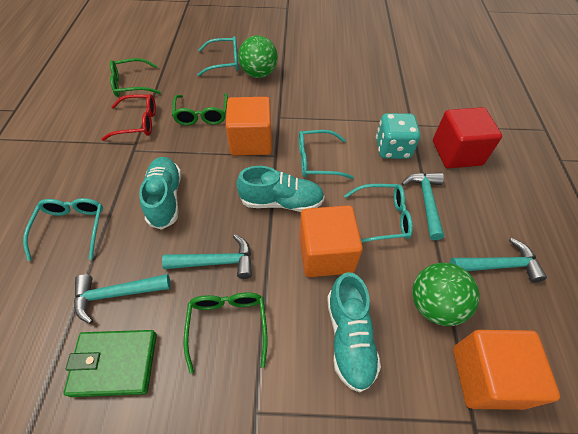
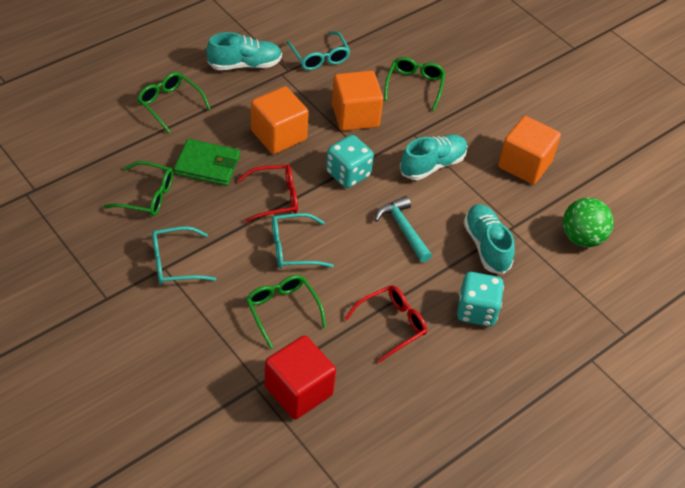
green ball: 2 -> 1
green glasses: 3 -> 4
red glasses: 1 -> 2
turquoise dice: 1 -> 2
turquoise glasses: 4 -> 3
turquoise hammer: 4 -> 1

